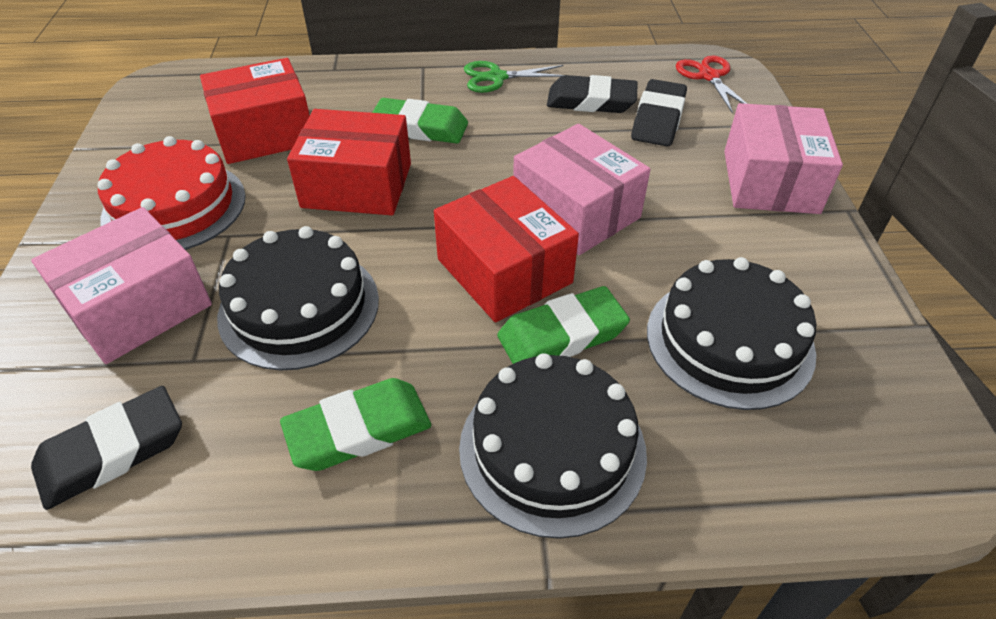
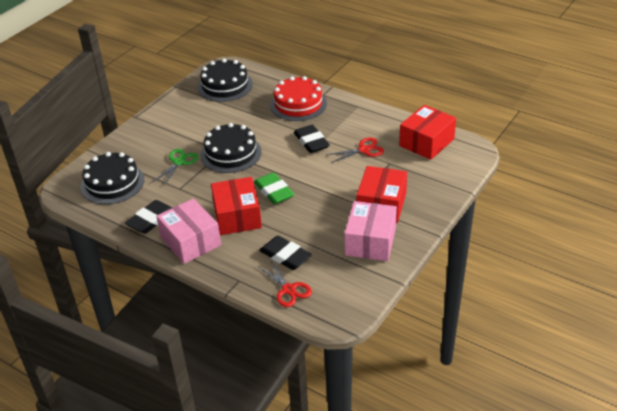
green eraser: 3 -> 1
pink box: 3 -> 2
red scissors: 1 -> 2

